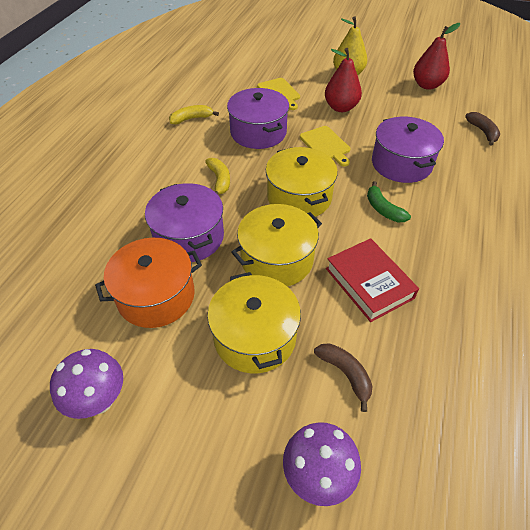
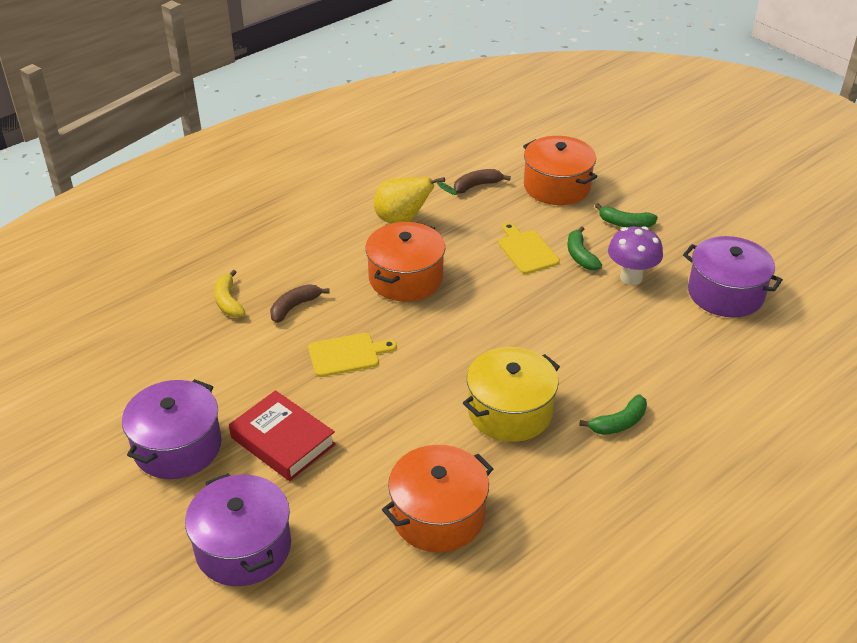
green banana: 1 -> 3
orange pot: 1 -> 3
purple mushroom: 2 -> 1
red pear: 2 -> 0
yellow banana: 2 -> 1
yellow pot: 3 -> 1

